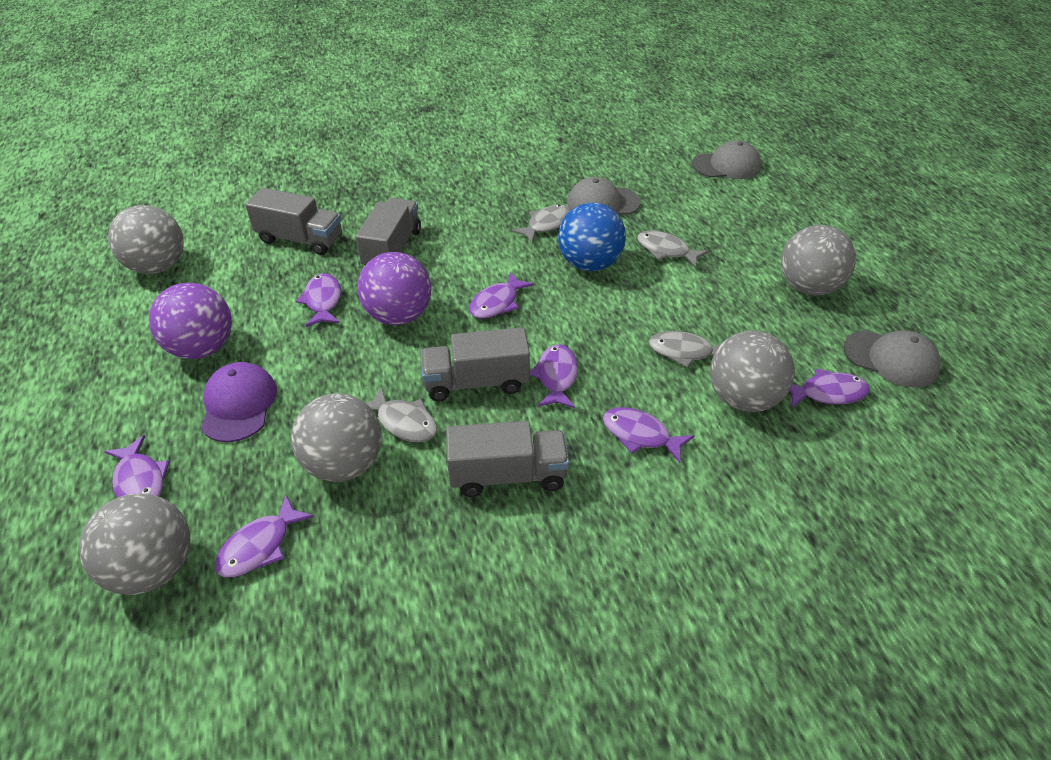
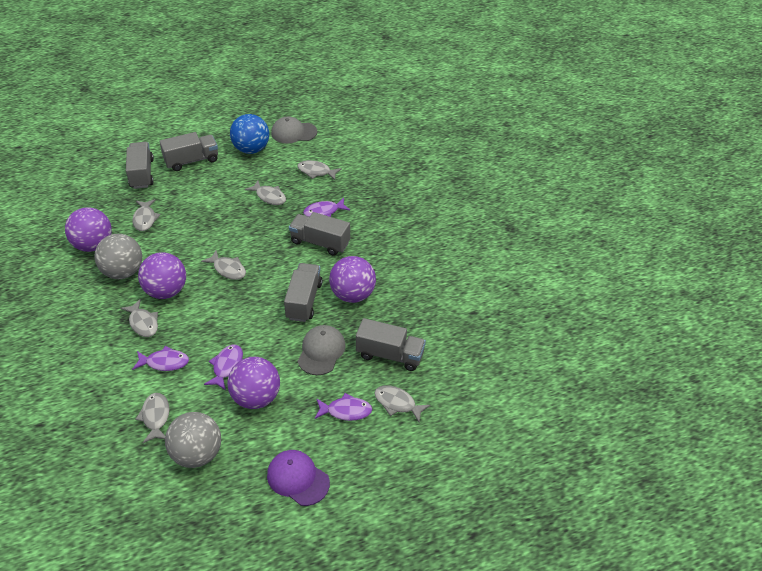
grey ball: 5 -> 2
grey cap: 3 -> 2
grey fish: 4 -> 7
grey truck: 4 -> 5
purple ball: 2 -> 4
purple fish: 7 -> 4

